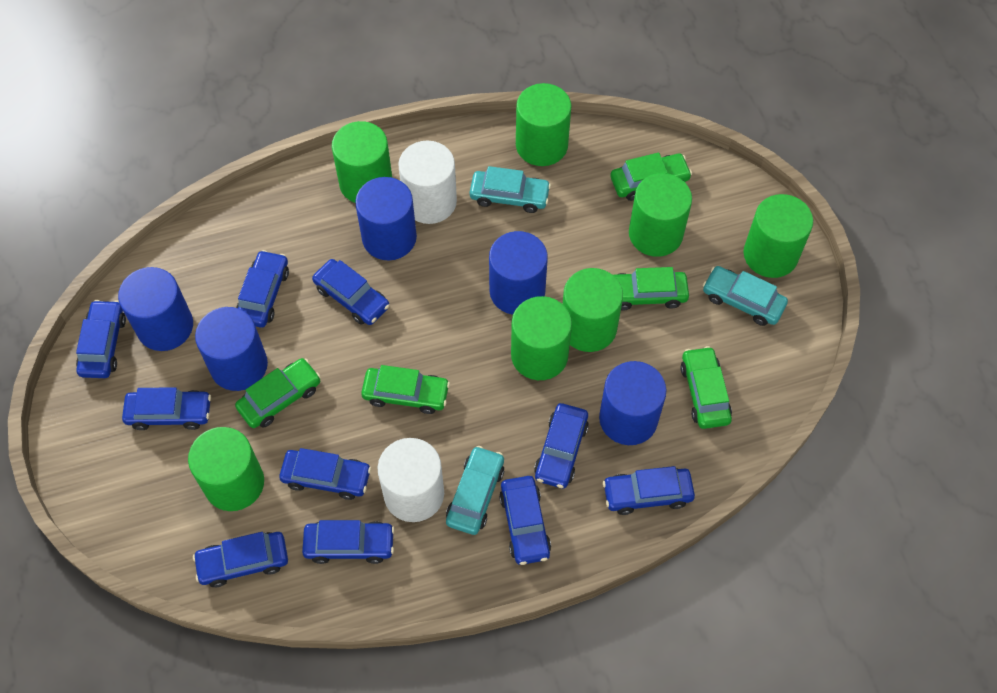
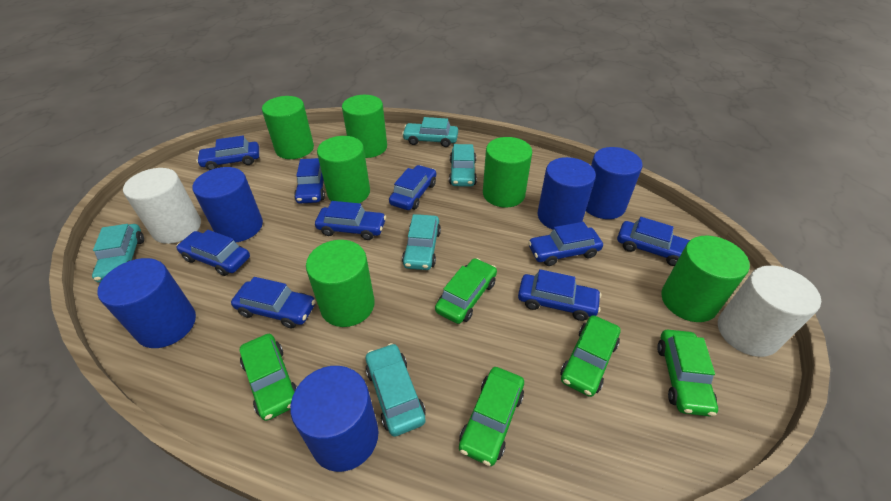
blue car: 10 -> 9
green cylinder: 7 -> 6
turquoise car: 3 -> 5

